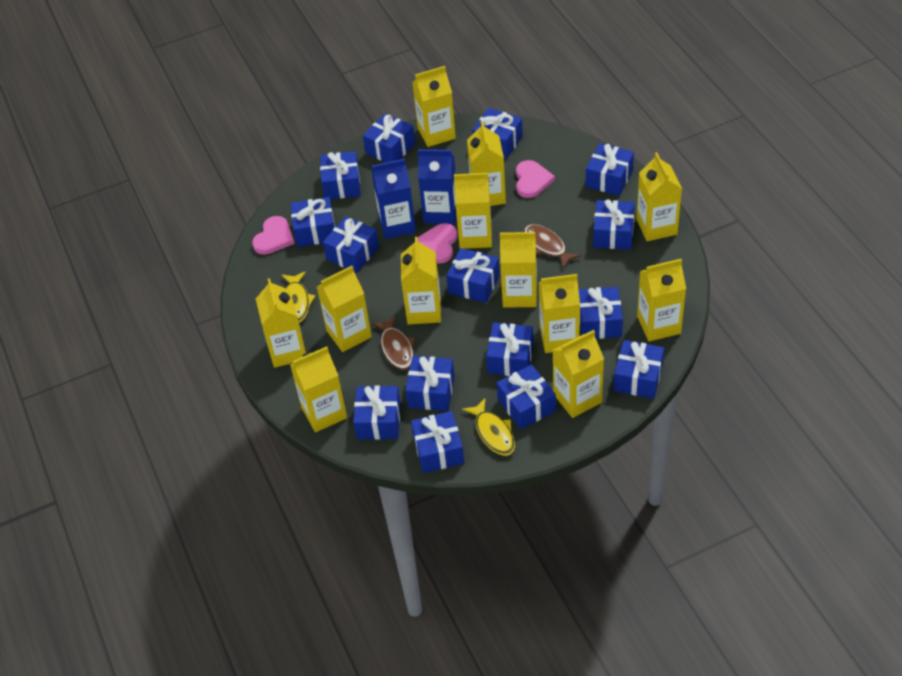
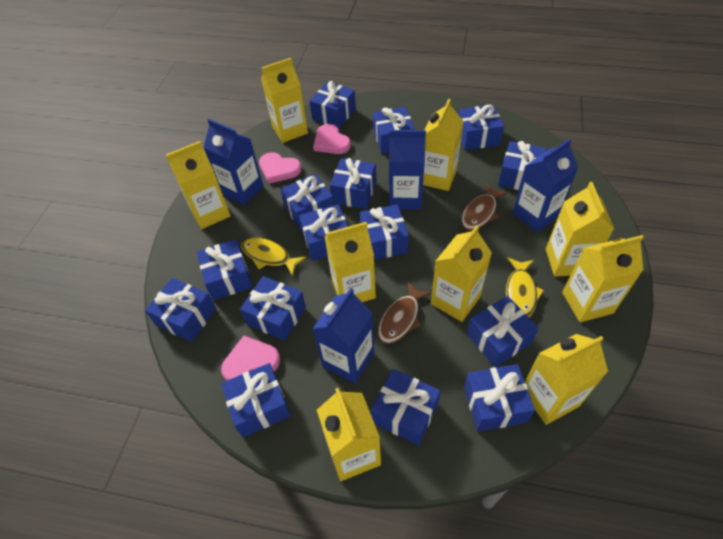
blue carton: 2 -> 4
yellow carton: 12 -> 9

